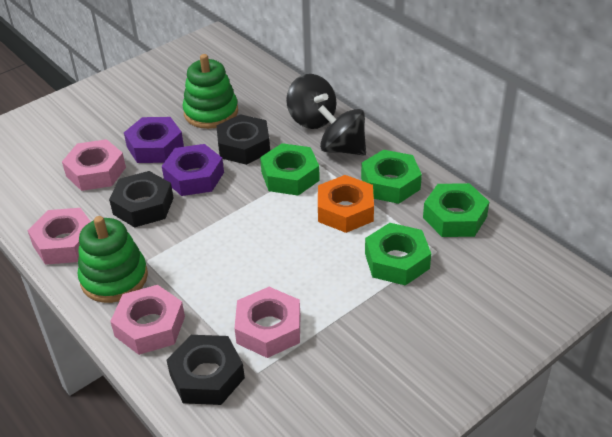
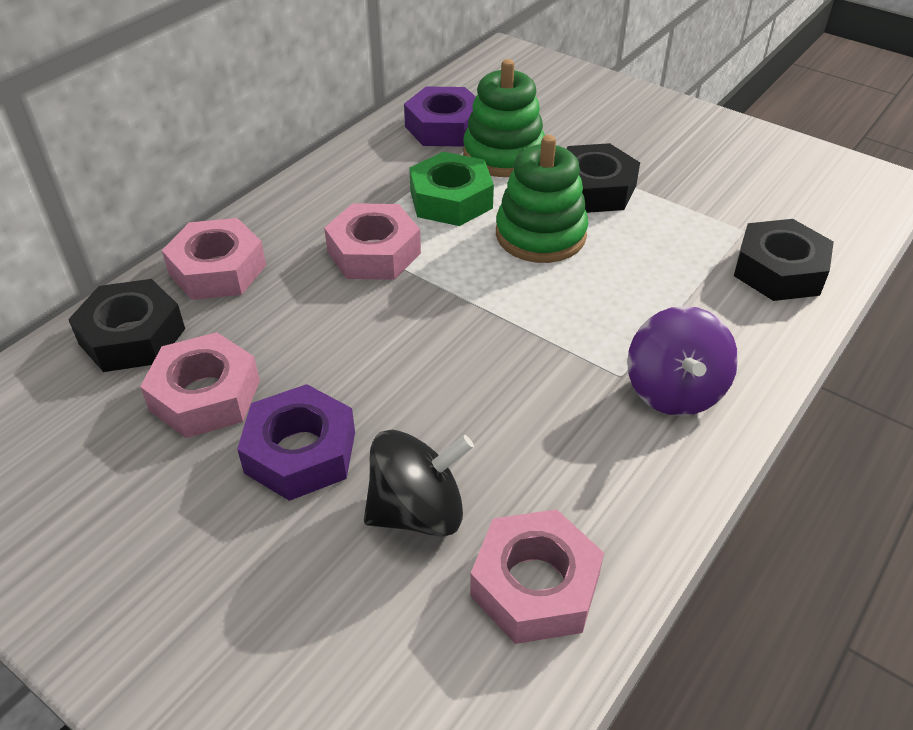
black spinning top: 2 -> 1
green nut: 4 -> 1
orange nut: 1 -> 0
purple spinning top: 0 -> 1

